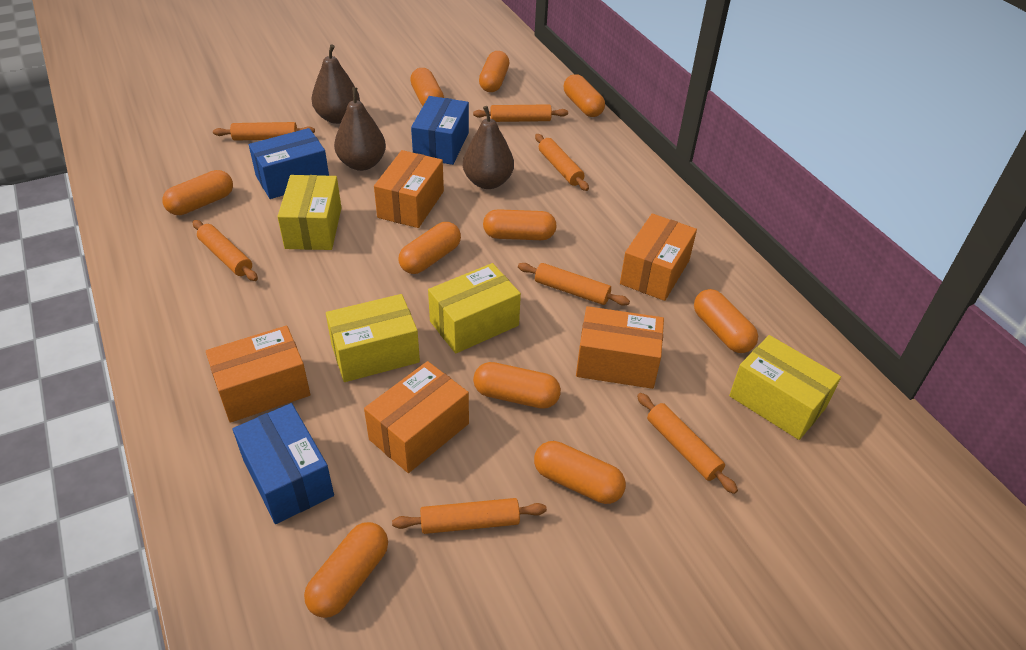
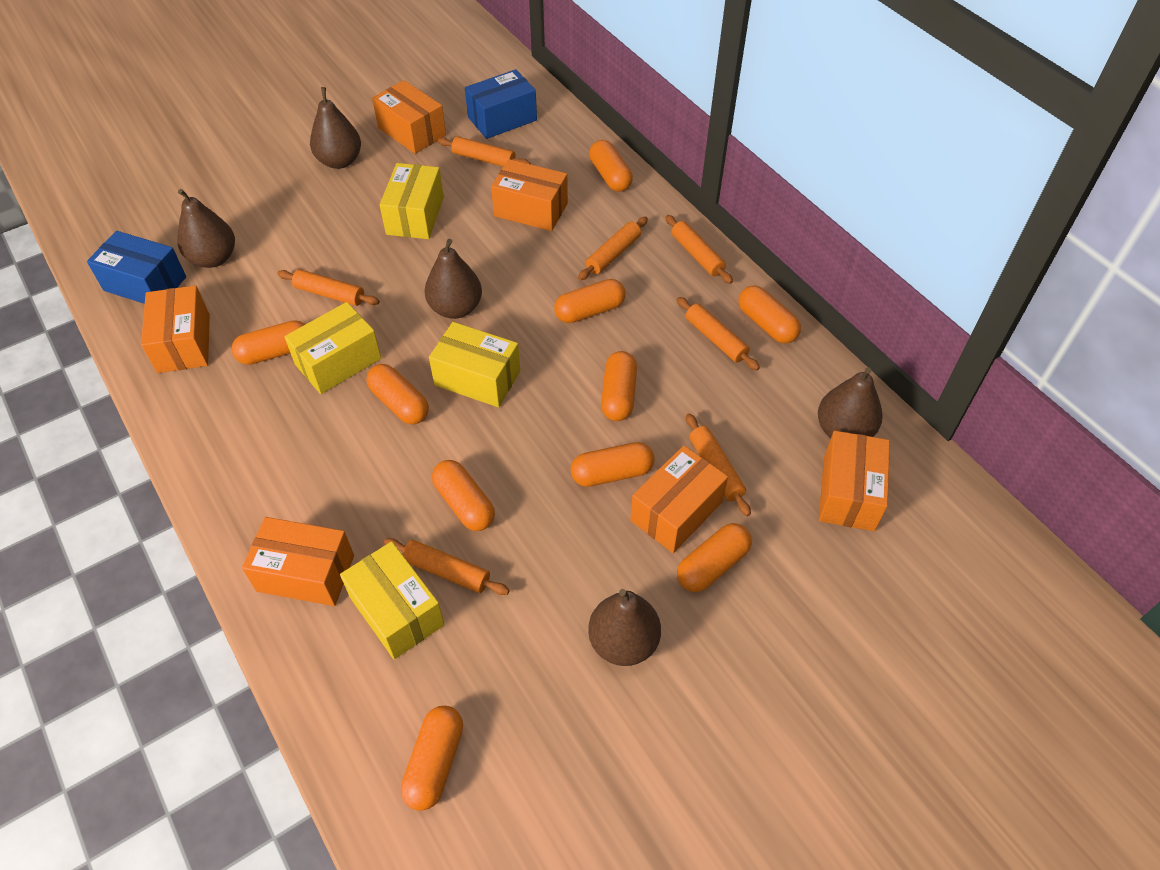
blue box: 3 -> 2
brown pear: 3 -> 5
orange box: 5 -> 6

